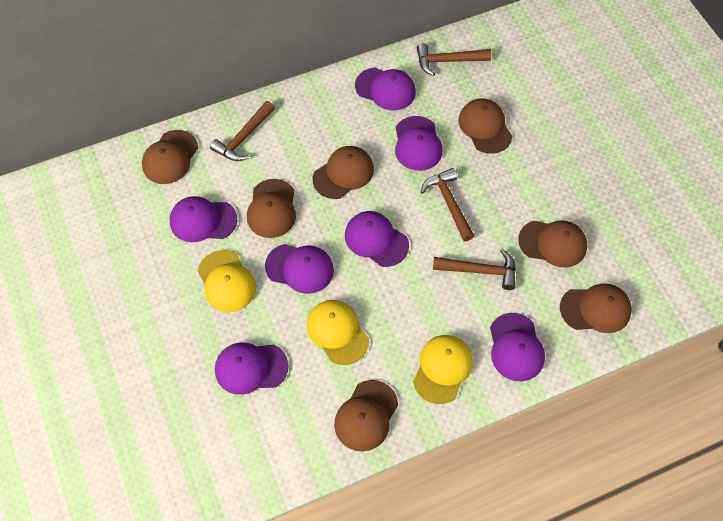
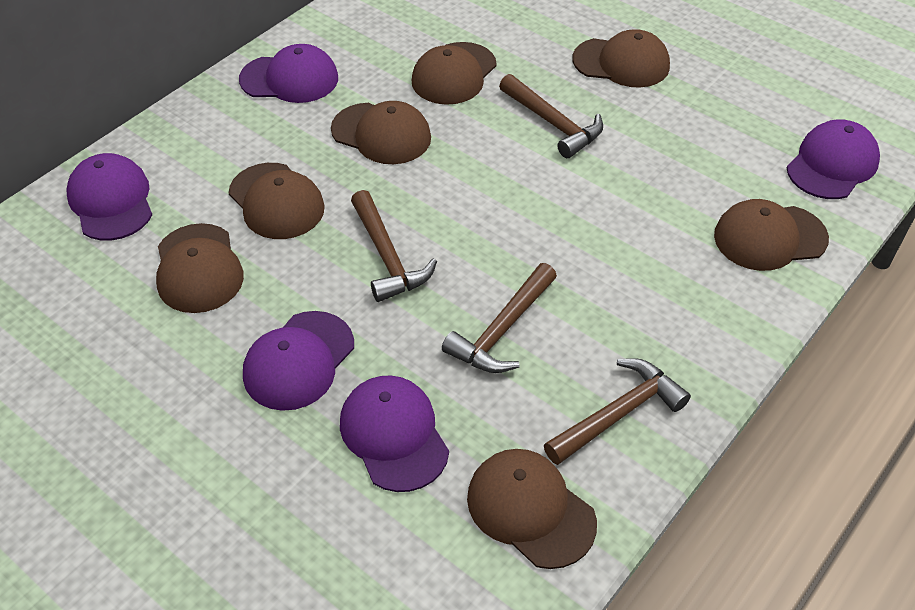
purple cap: 7 -> 5
yellow cap: 3 -> 0

